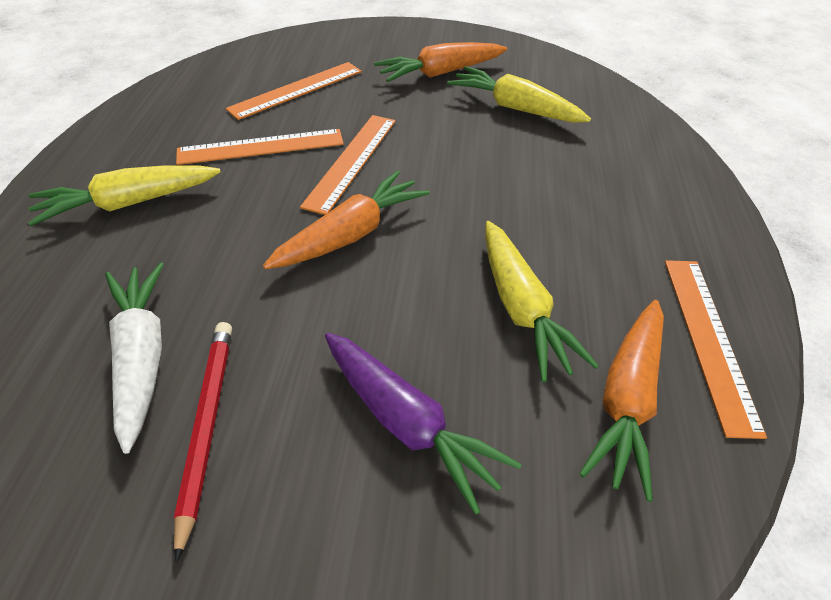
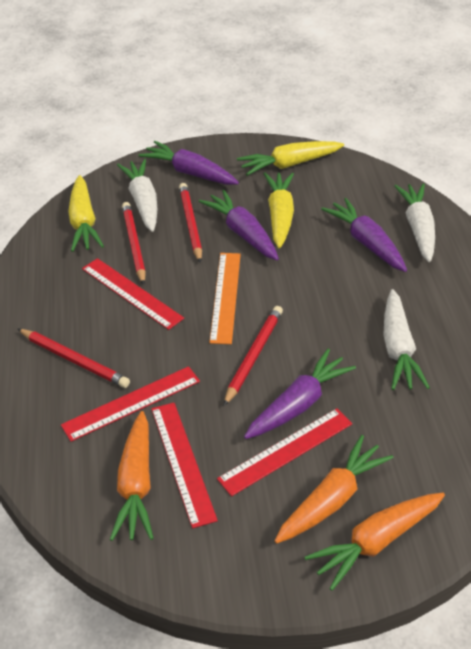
orange ruler: 4 -> 1
purple carrot: 1 -> 4
red pencil: 1 -> 4
red ruler: 0 -> 4
white carrot: 1 -> 3

